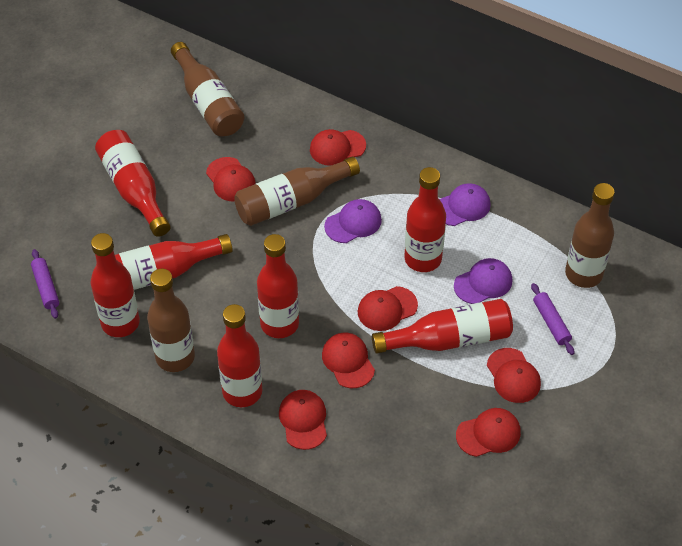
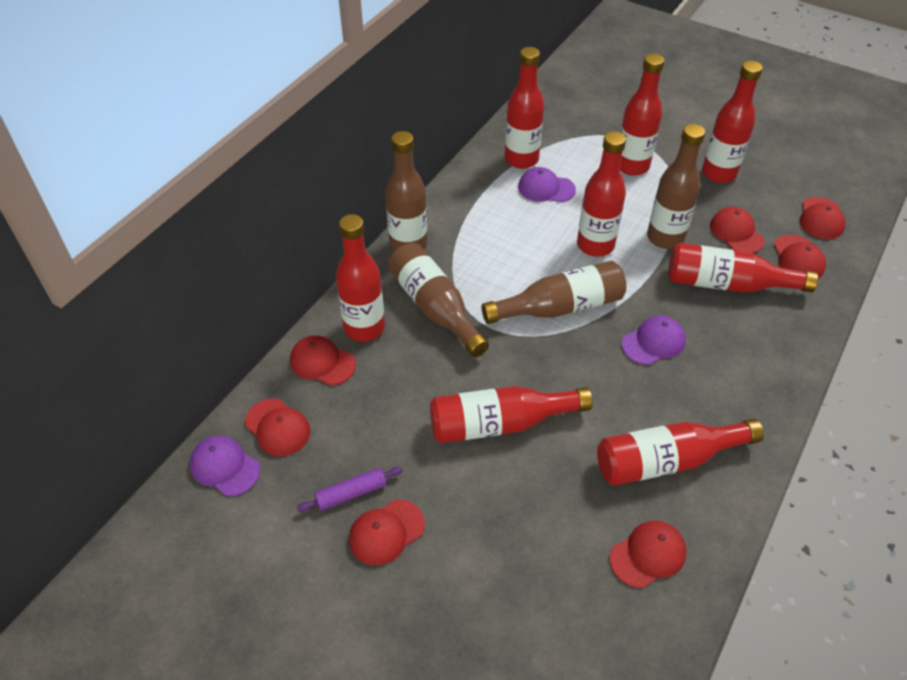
purple rolling pin: 2 -> 1
red bottle: 7 -> 8

